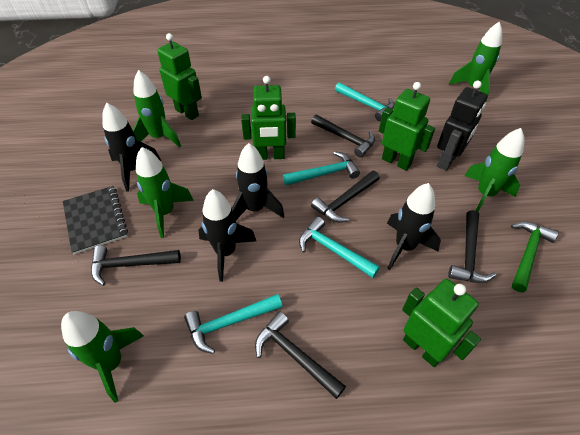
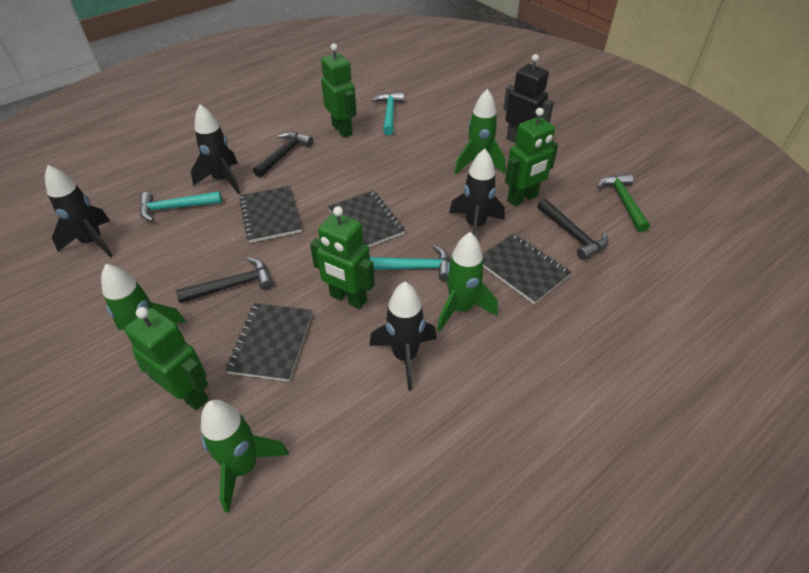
black hammer: 5 -> 3
black notebook: 1 -> 4
green rocket: 5 -> 4
turquoise hammer: 4 -> 3

